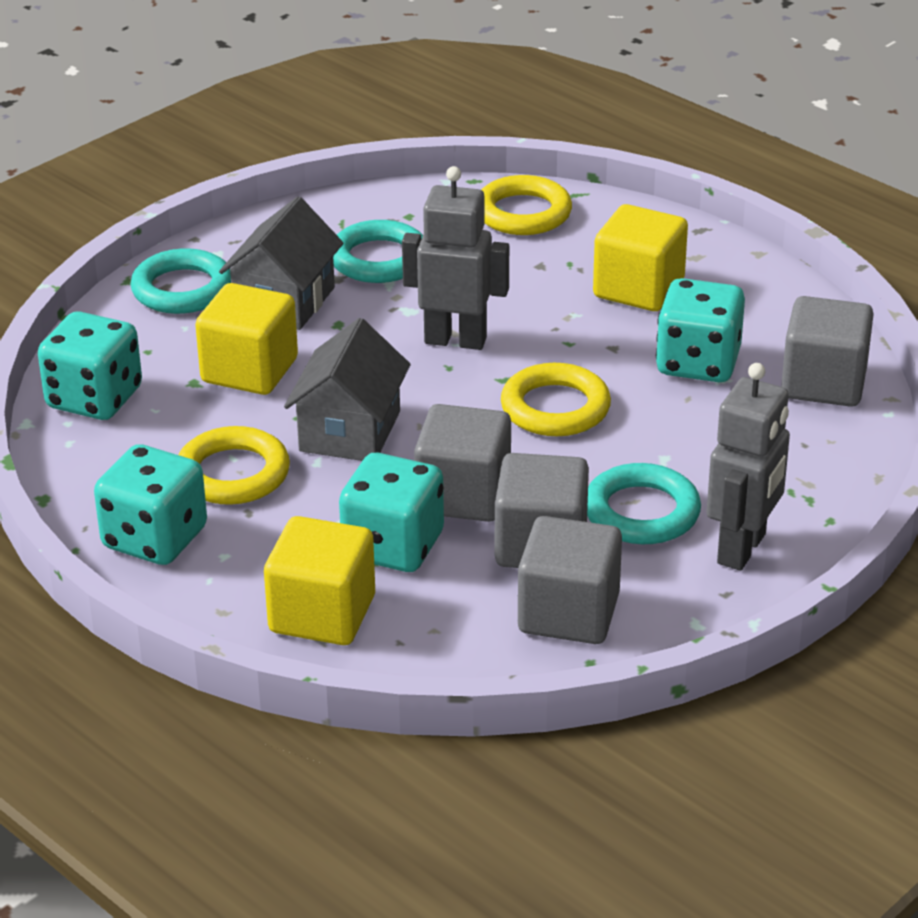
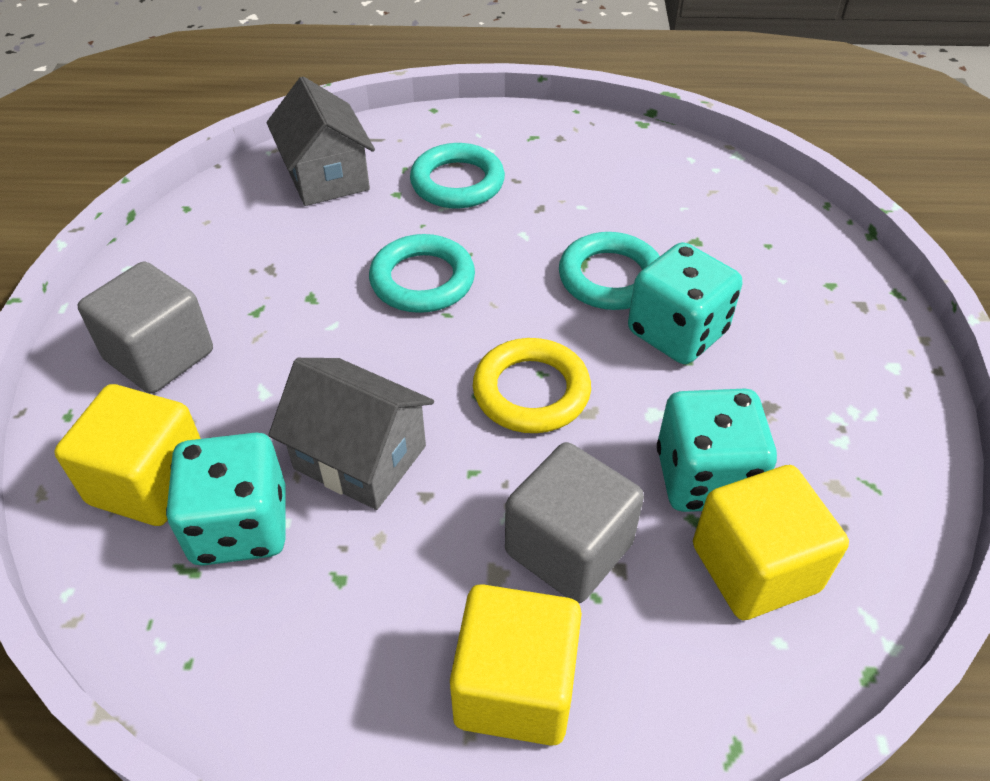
grey cube: 4 -> 2
grey robot: 2 -> 0
turquoise dice: 4 -> 3
yellow ring: 3 -> 1

